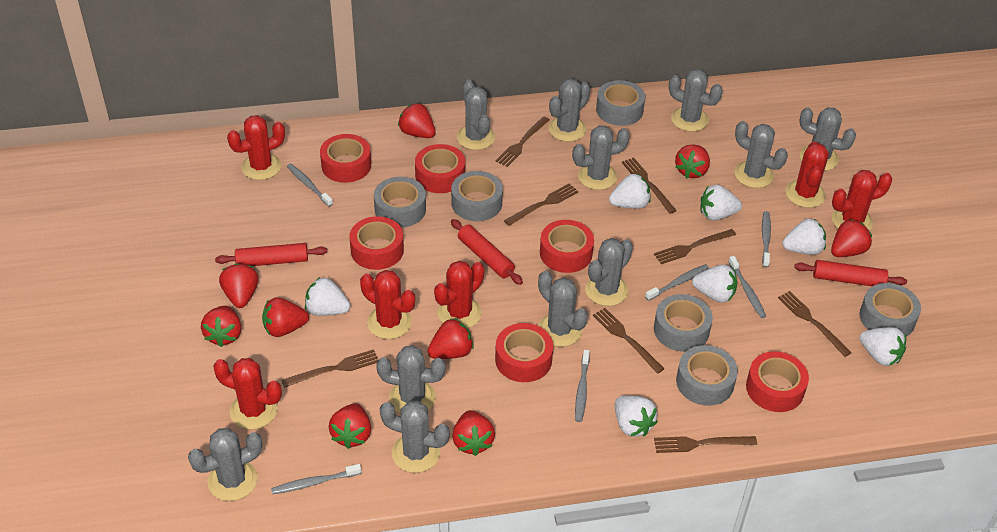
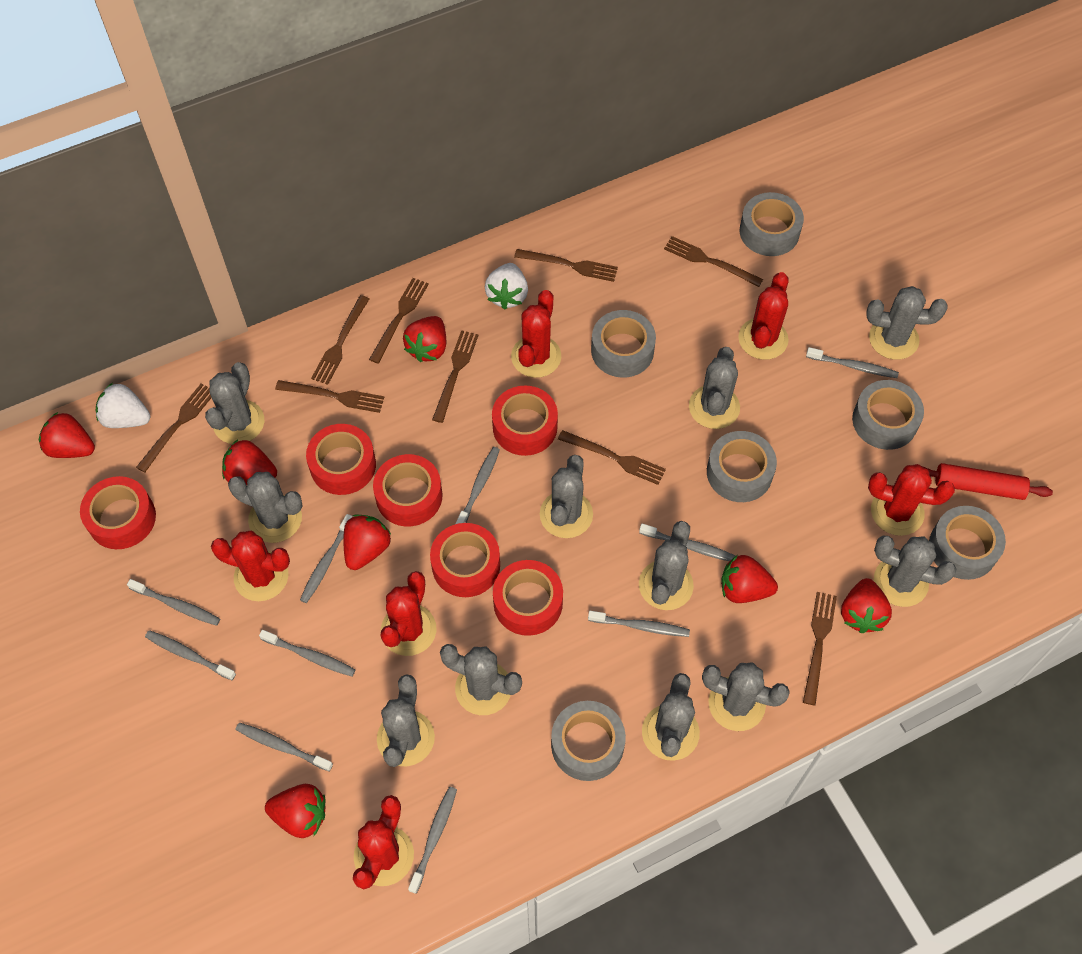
brown fork: 8 -> 9
grey toothbrush: 6 -> 10
red rolling pin: 3 -> 1
red strawberry: 9 -> 7
white strawberry: 7 -> 2

